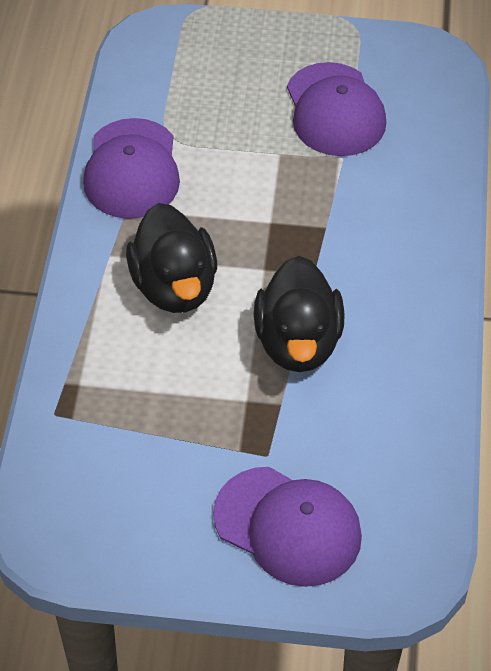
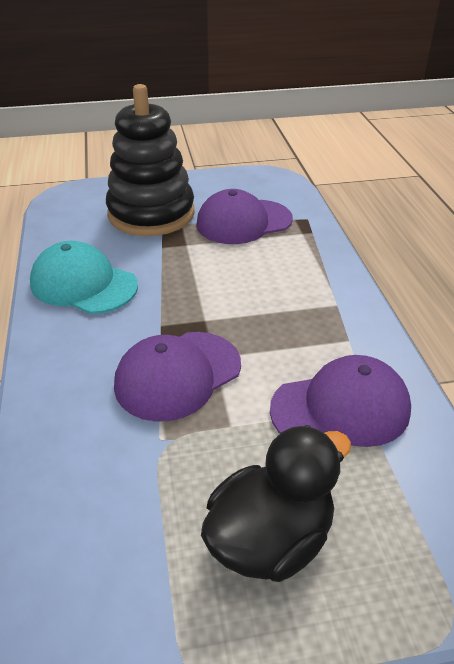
black duck: 2 -> 1
black stacking toy: 0 -> 1
turquoise cap: 0 -> 1

